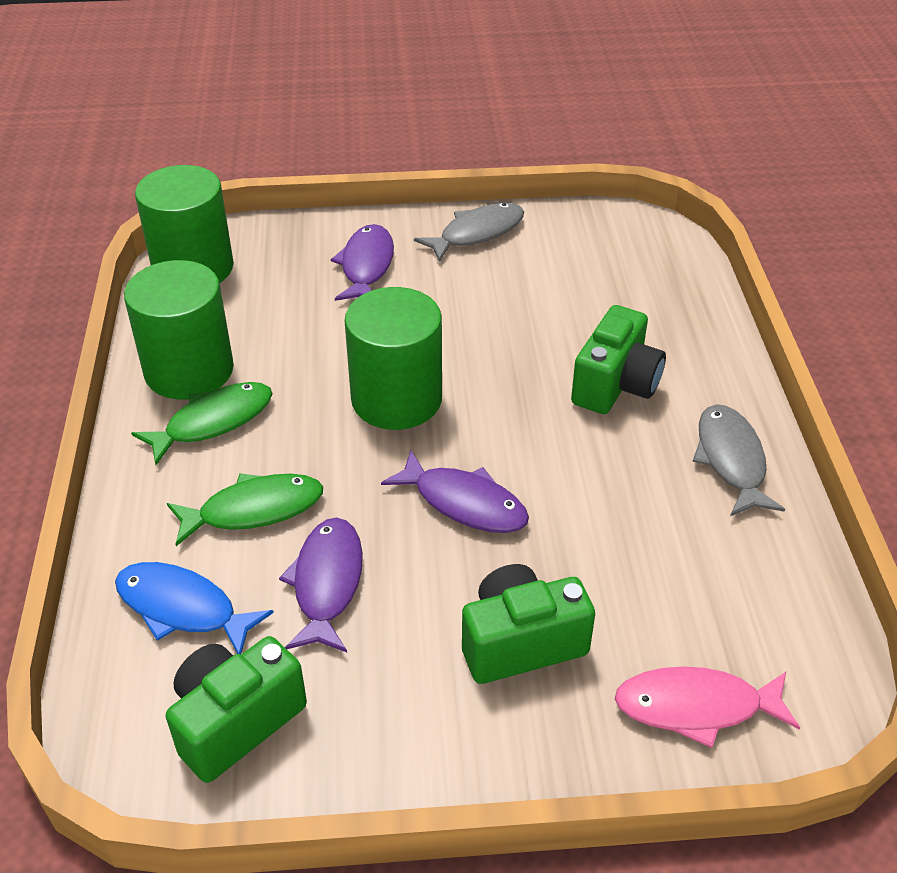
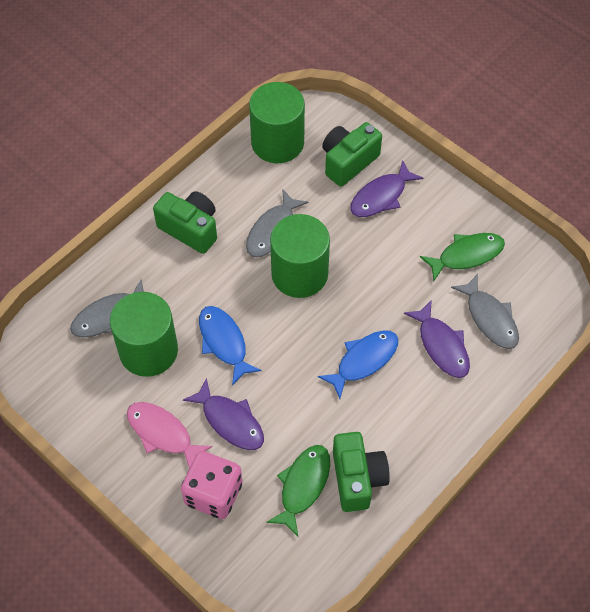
blue fish: 1 -> 2
grey fish: 2 -> 3
pink dice: 0 -> 1

